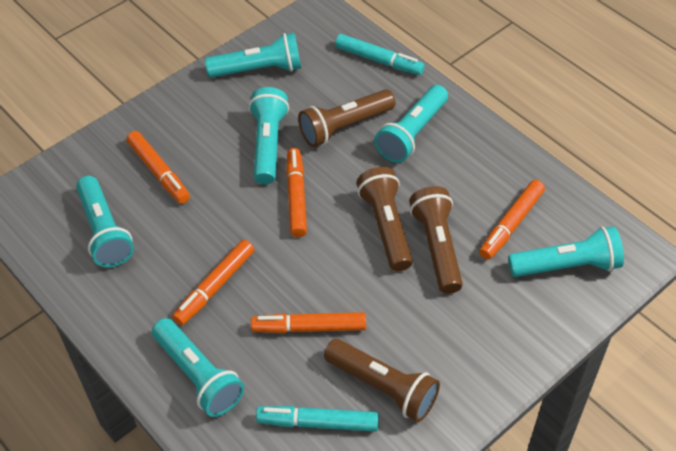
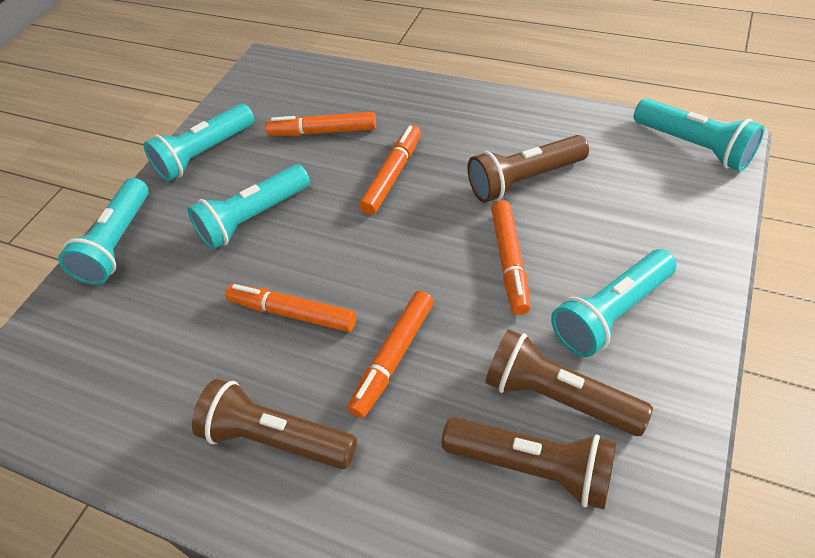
turquoise flashlight: 6 -> 5
turquoise marker: 2 -> 0

